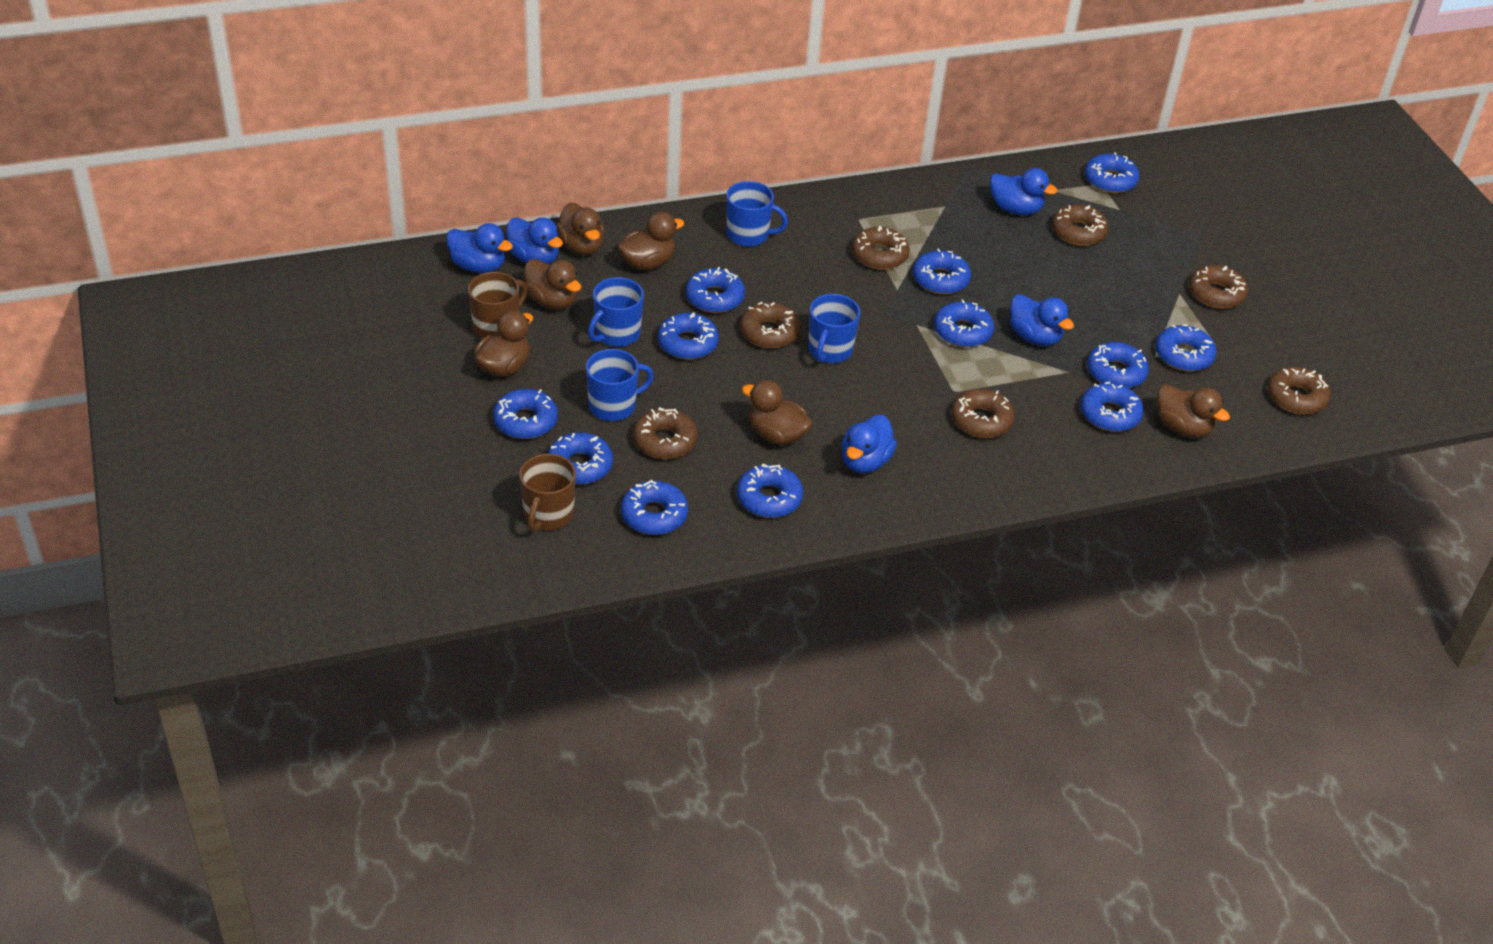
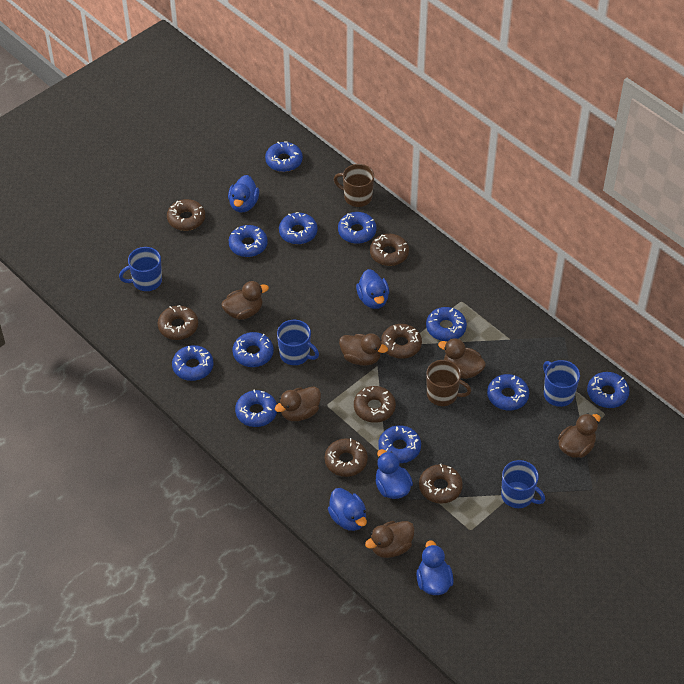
blue donut: 12 -> 11

